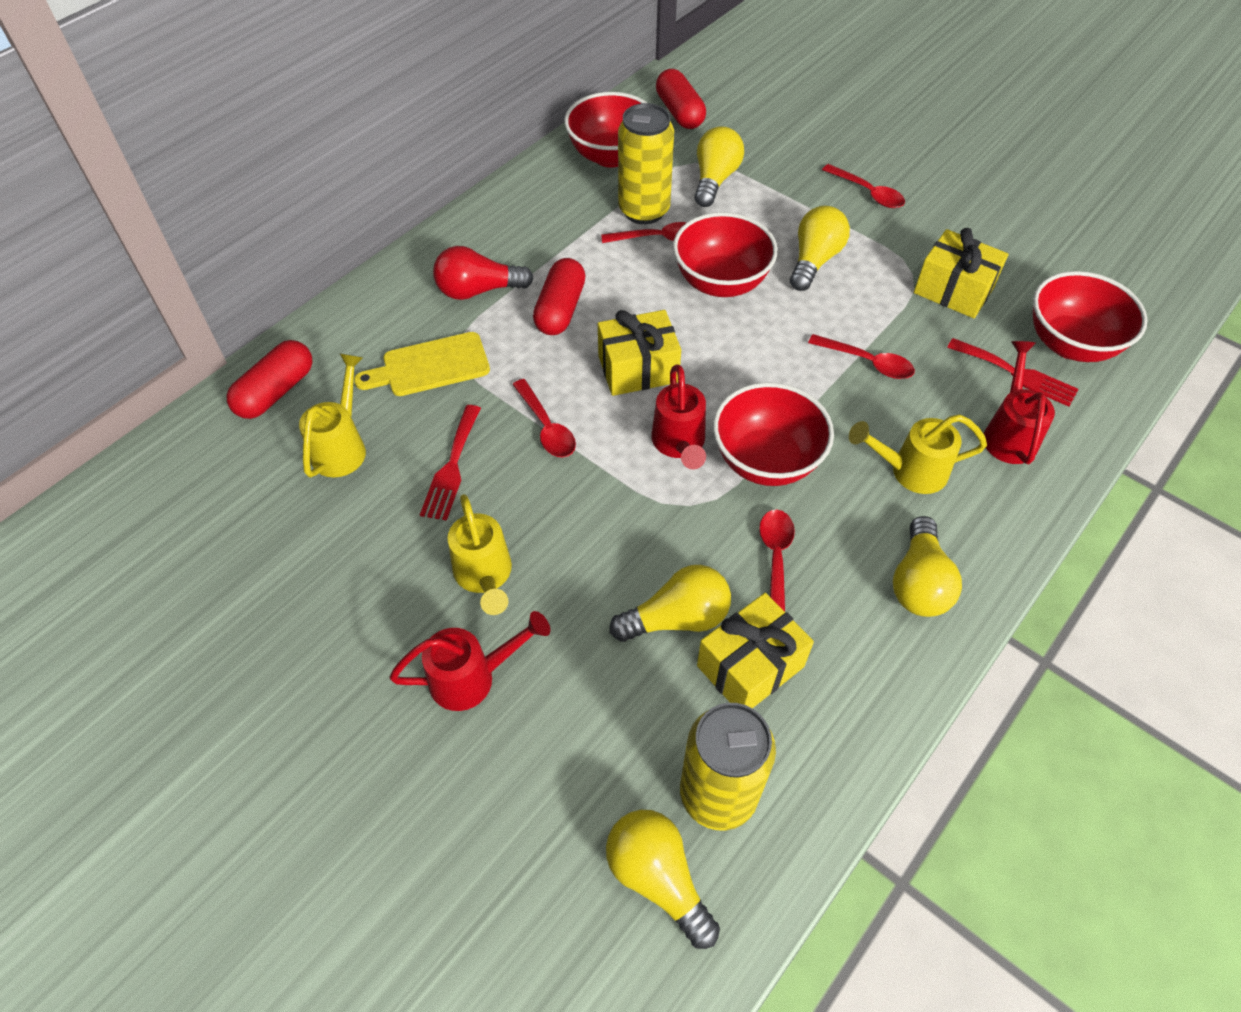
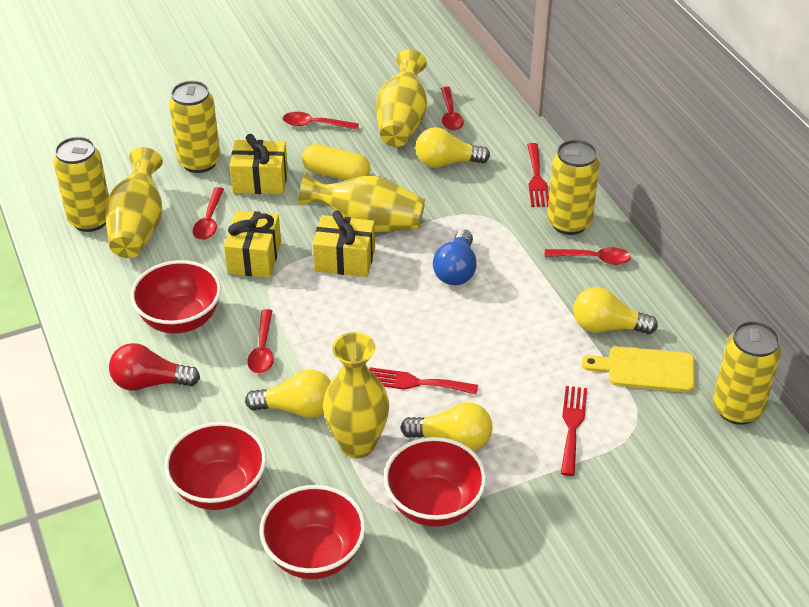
blue light bulb: 0 -> 1
red capsule: 3 -> 0
red fork: 2 -> 3
red watering can: 3 -> 0
yellow can: 2 -> 4
yellow capsule: 0 -> 1
yellow light bulb: 5 -> 4
yellow vase: 0 -> 4
yellow watering can: 3 -> 0

